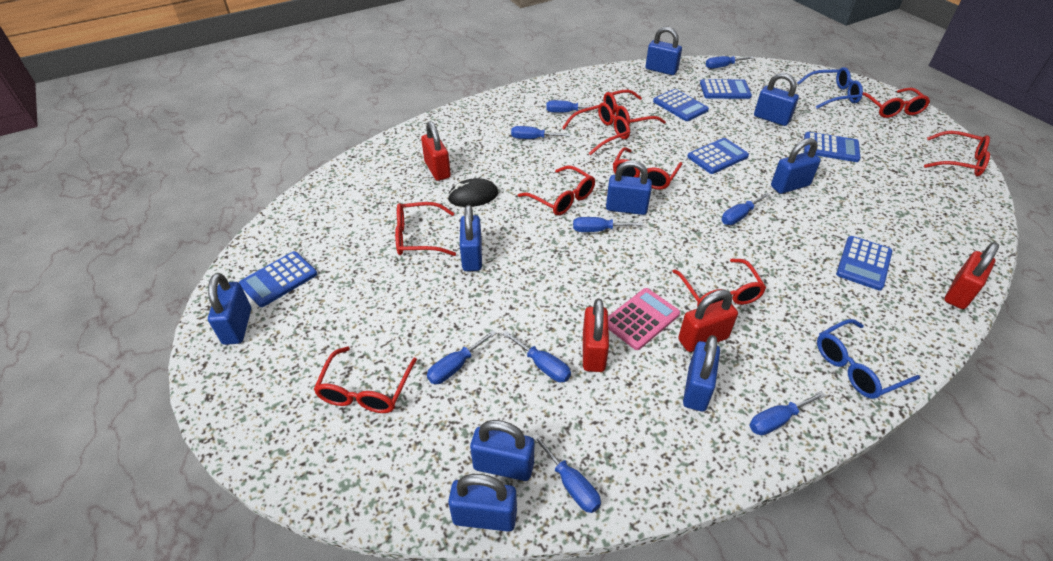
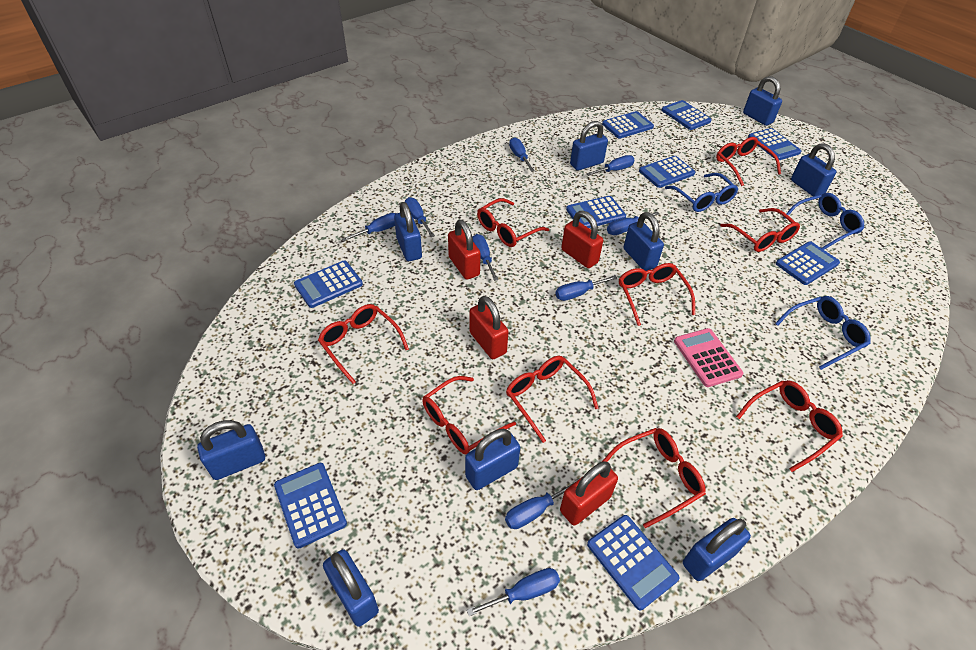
black mouse: 1 -> 0
blue calculator: 6 -> 9
blue glasses: 2 -> 3

